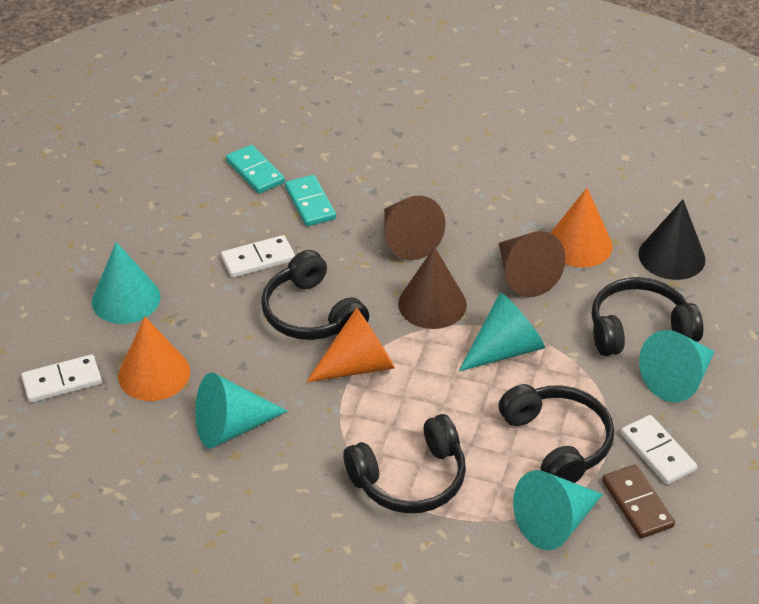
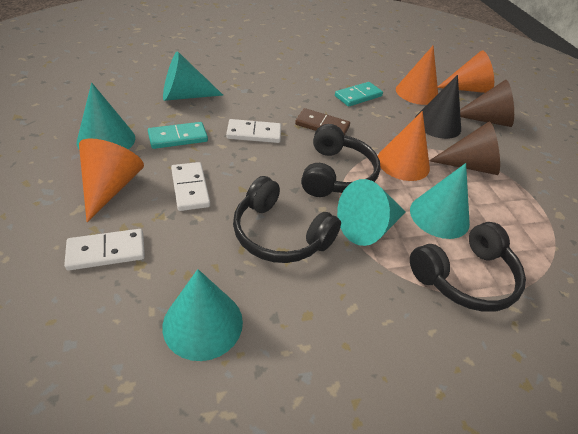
black headphones: 4 -> 3
brown cone: 3 -> 2
orange cone: 3 -> 4

